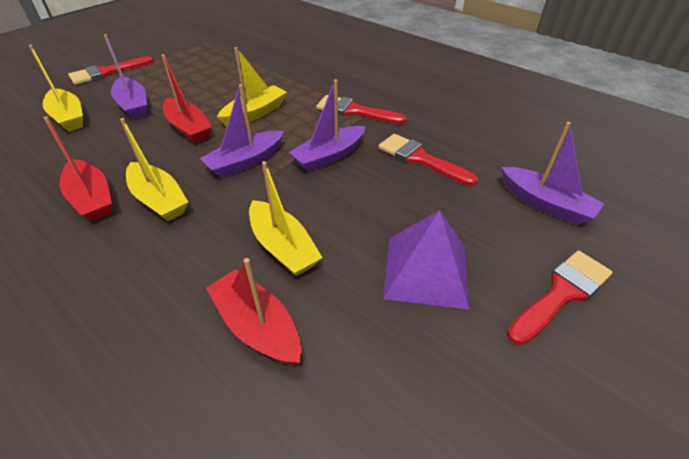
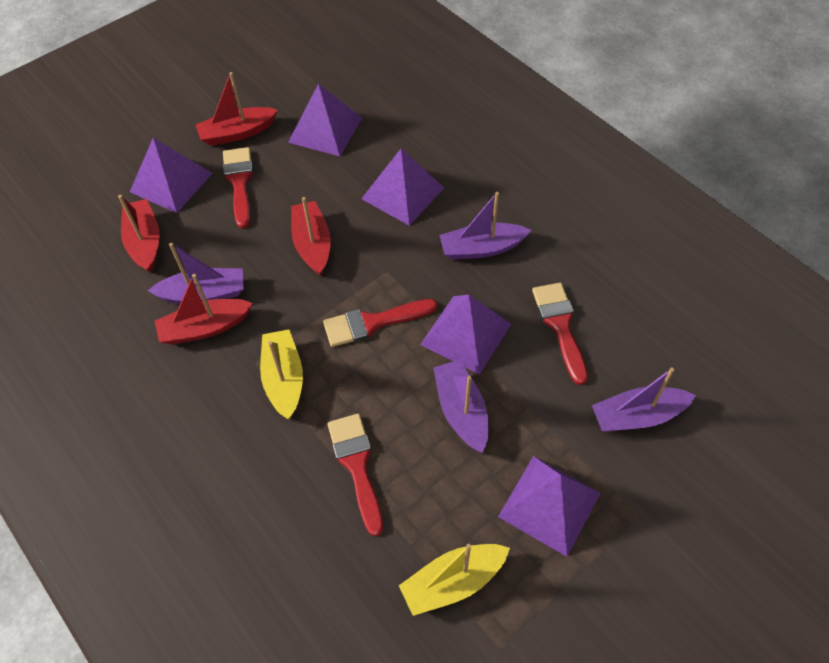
purple pyramid: 1 -> 5
red boat: 3 -> 4
yellow boat: 4 -> 2

